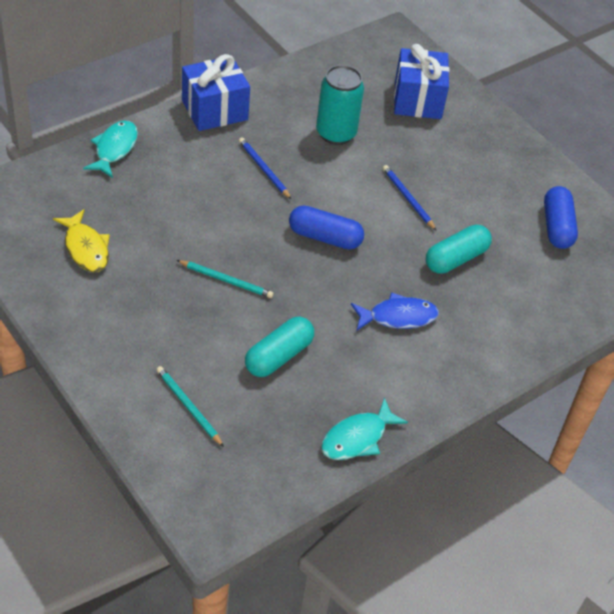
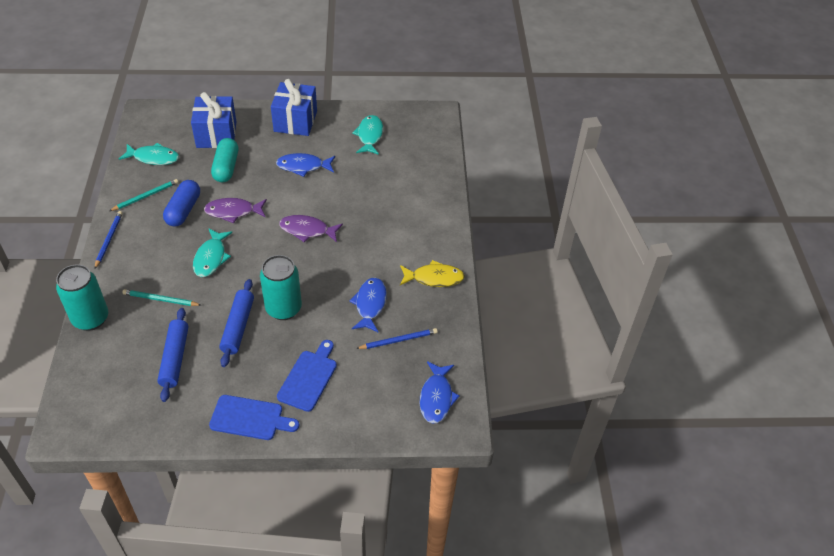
blue capsule: 2 -> 1
blue cutting board: 0 -> 2
blue fish: 1 -> 3
blue rolling pin: 0 -> 2
purple fish: 0 -> 2
turquoise can: 1 -> 2
turquoise capsule: 2 -> 1
turquoise fish: 2 -> 3

